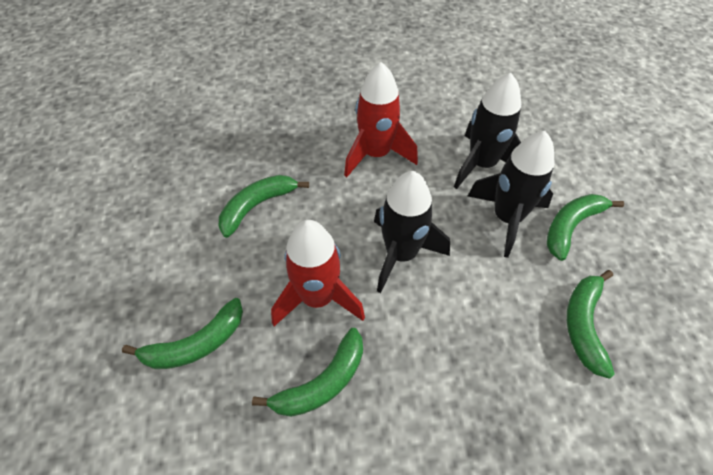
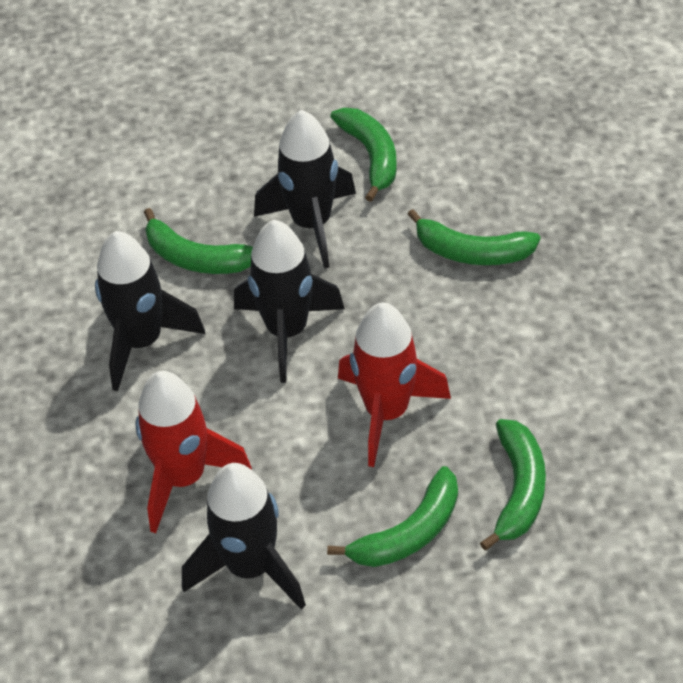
black rocket: 3 -> 4

